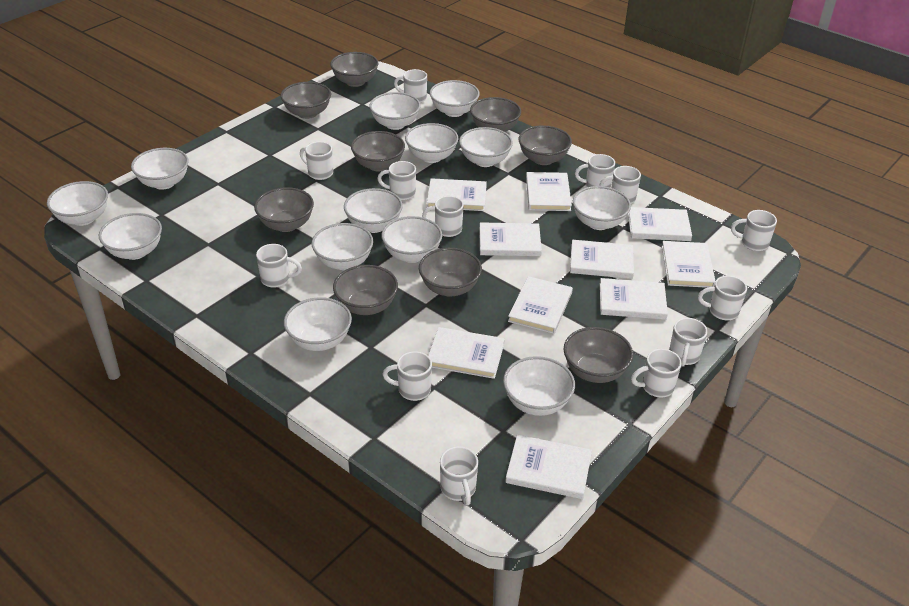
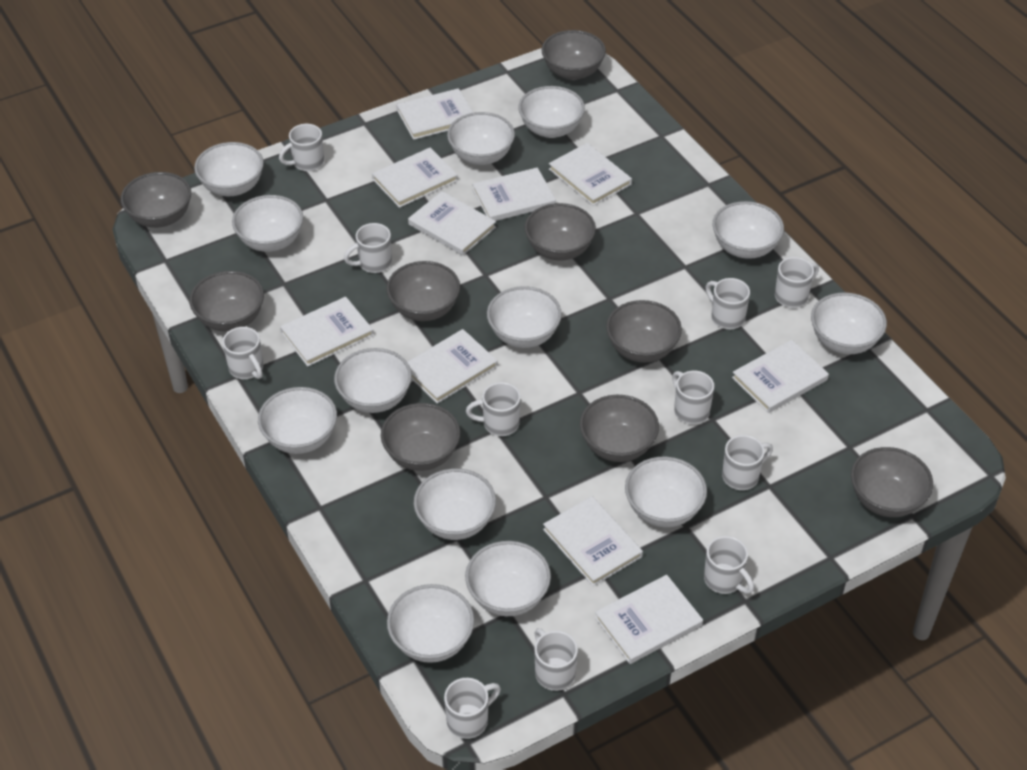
white mug: 13 -> 11

